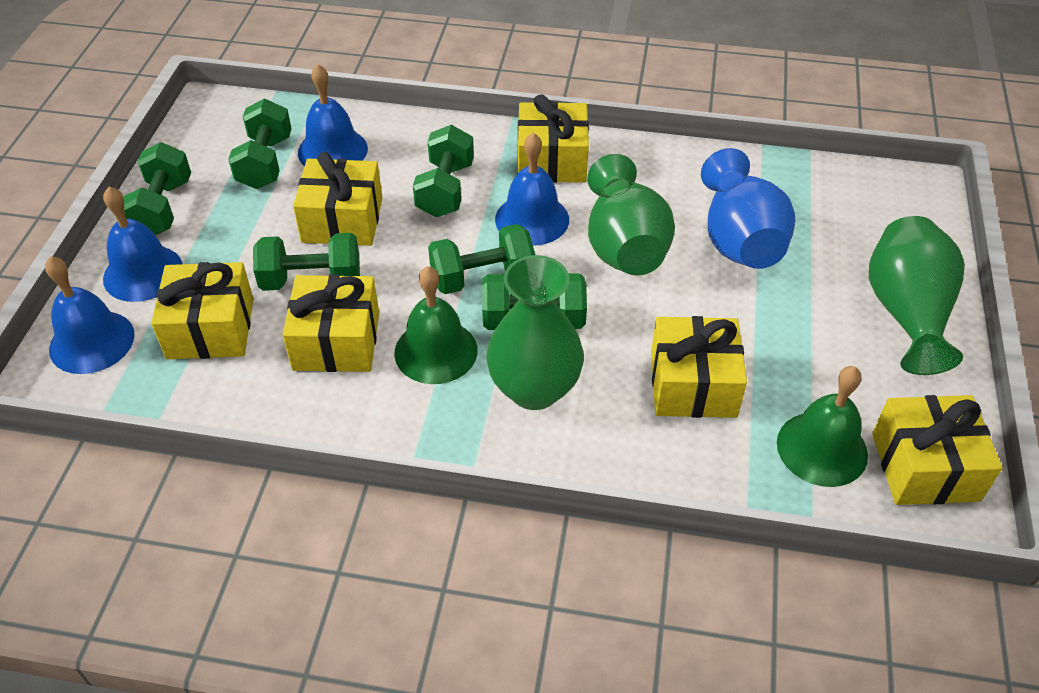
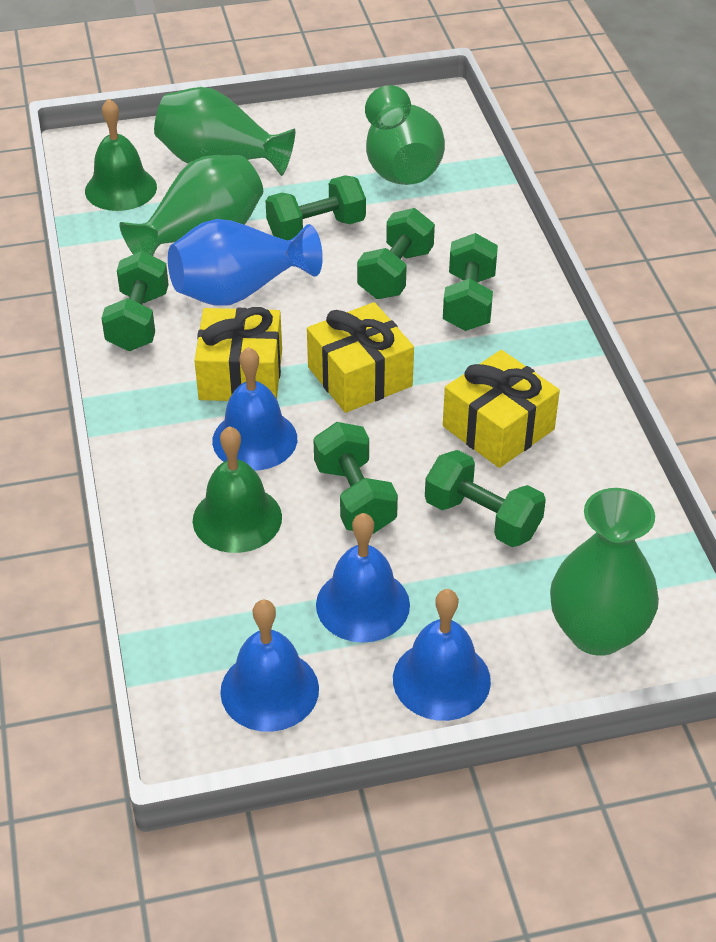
green vase: 3 -> 4
yellow gift: 6 -> 3

